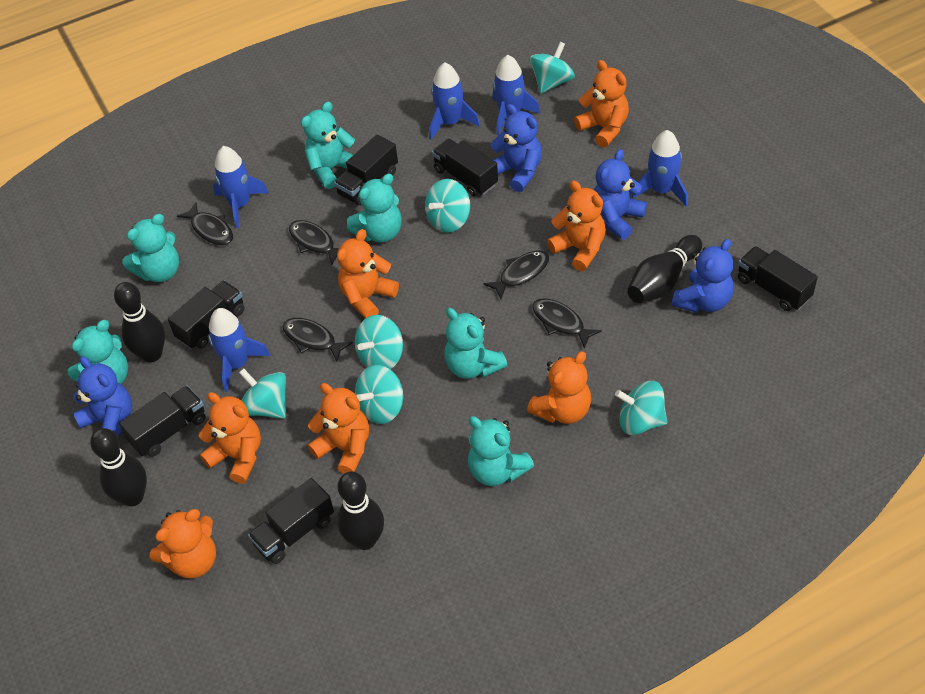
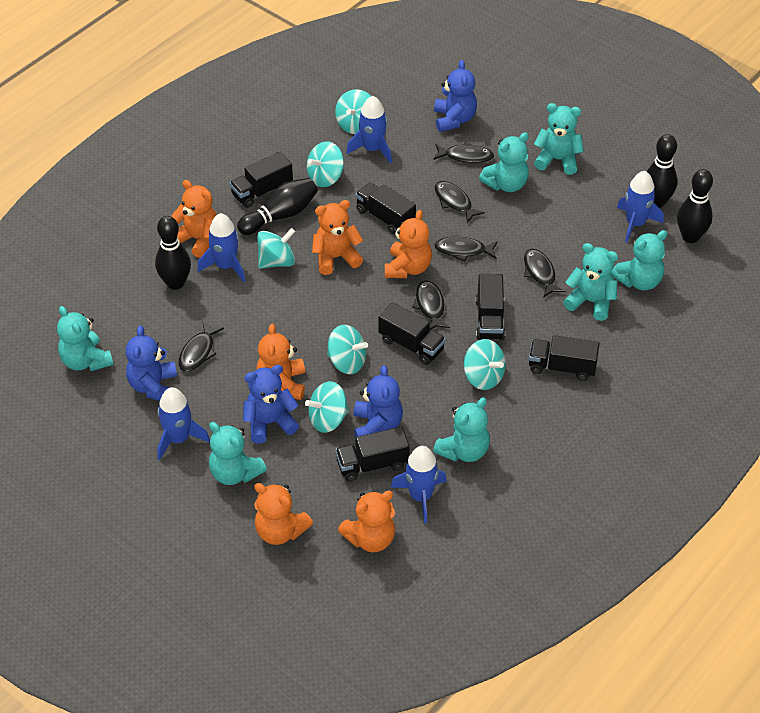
black fish: 5 -> 6
orange teddy bear: 7 -> 6
turquoise teddy bear: 6 -> 7

